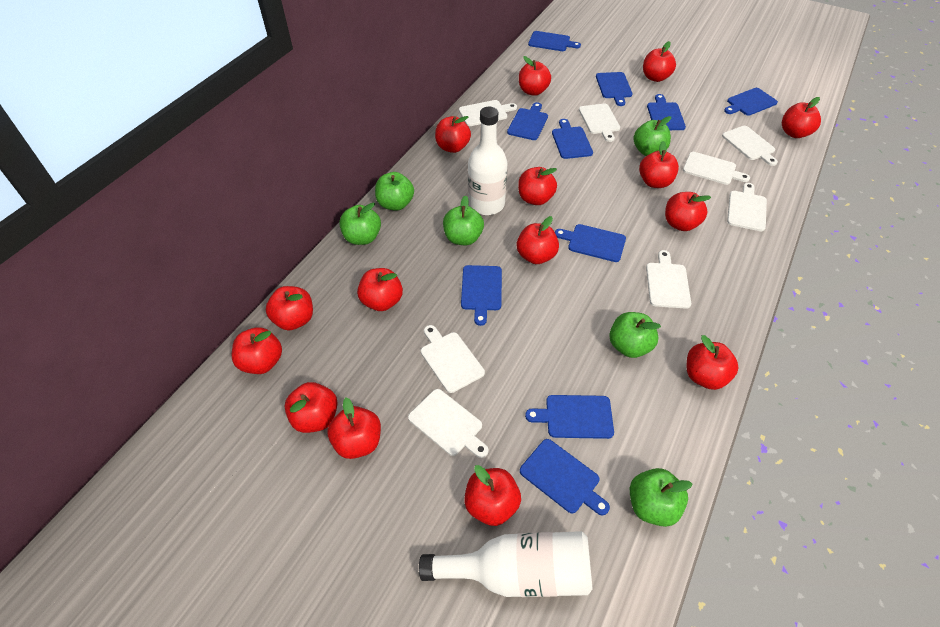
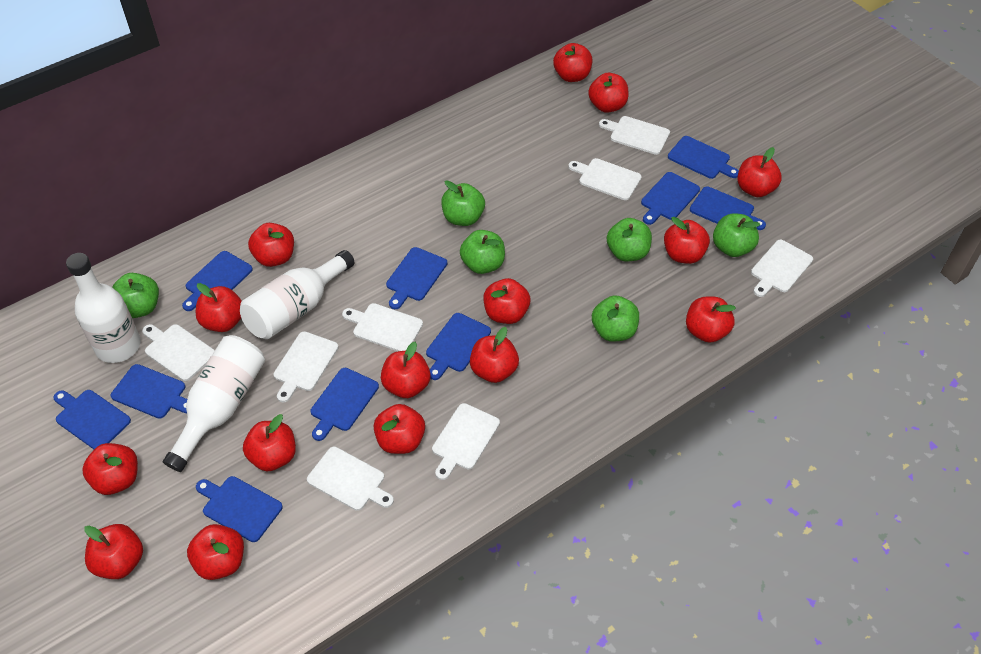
white bottle: 2 -> 3

